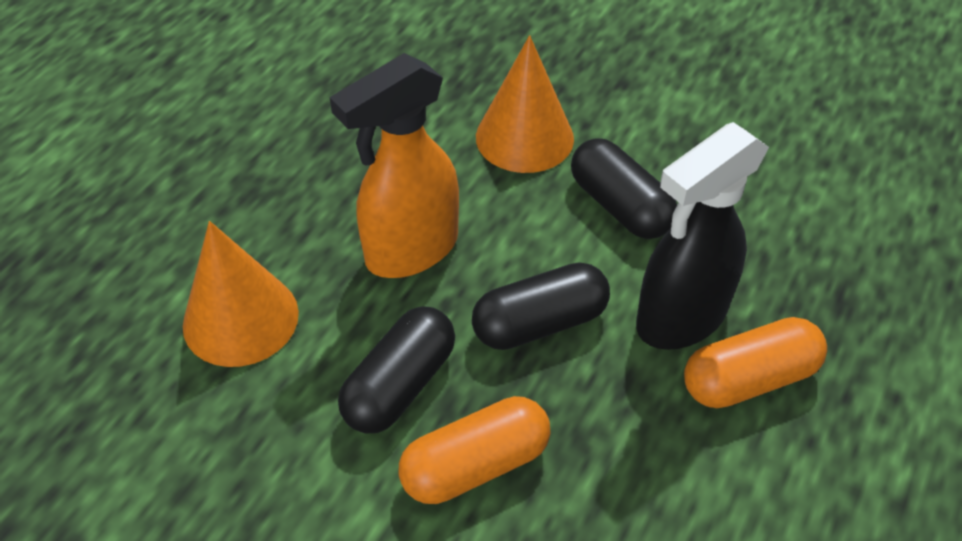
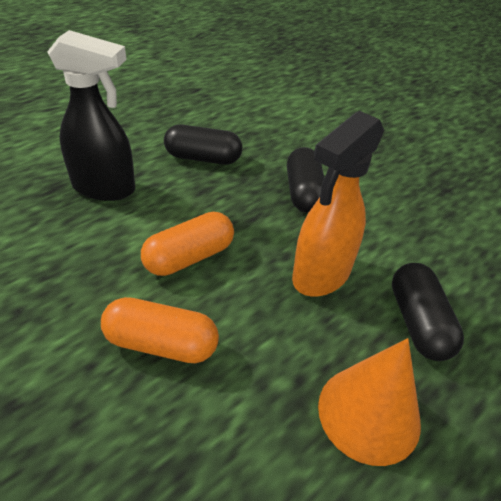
orange cone: 2 -> 1

